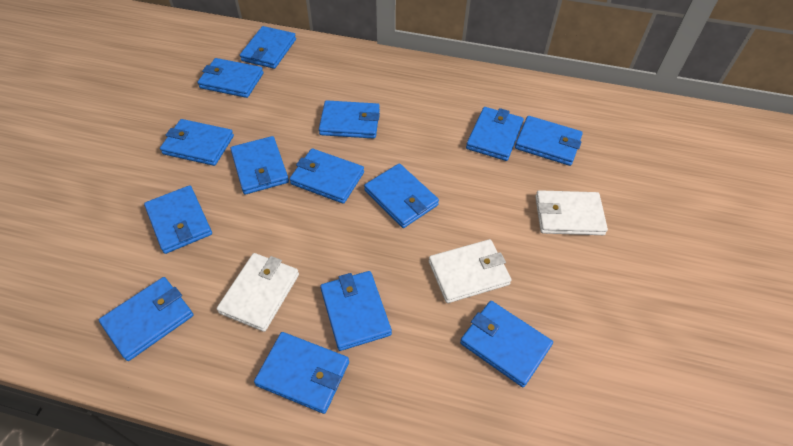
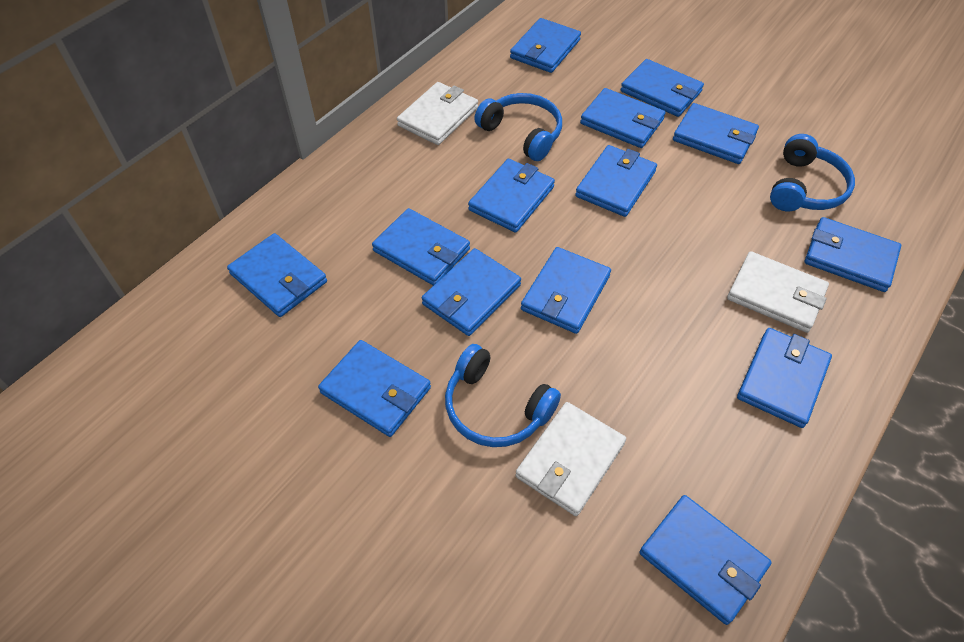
blue headphones: 0 -> 3

